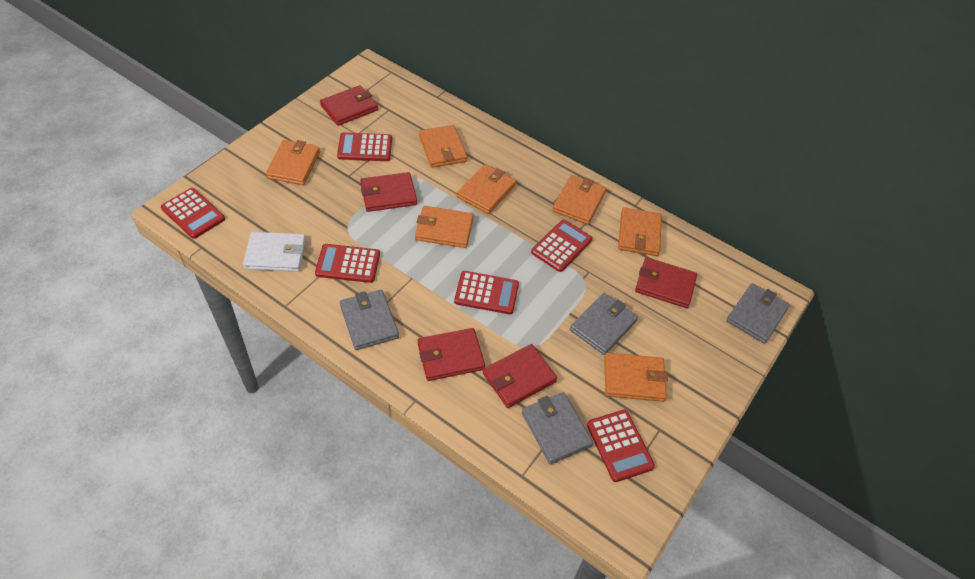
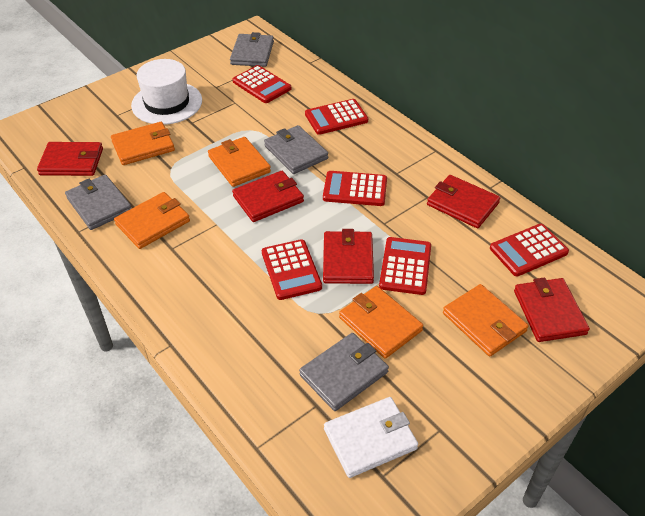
orange wallet: 7 -> 5
white hat: 0 -> 1

